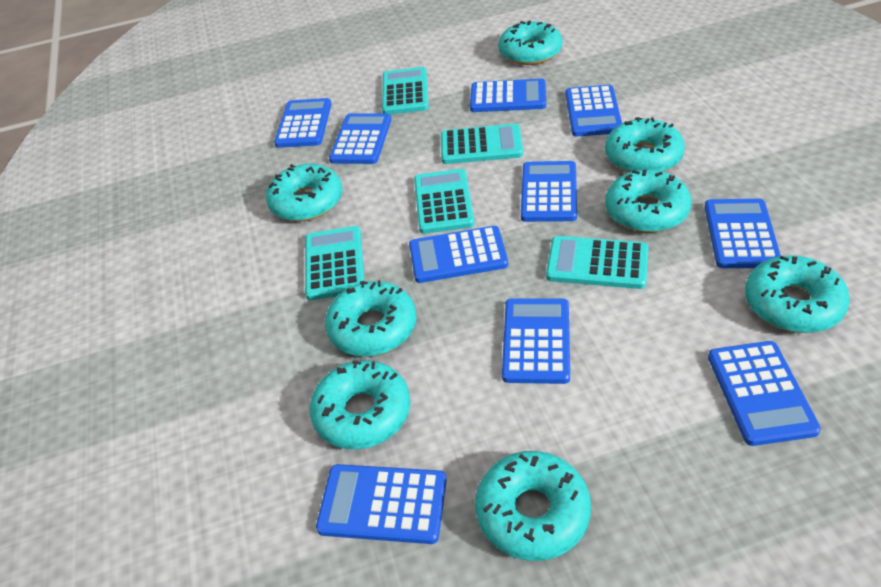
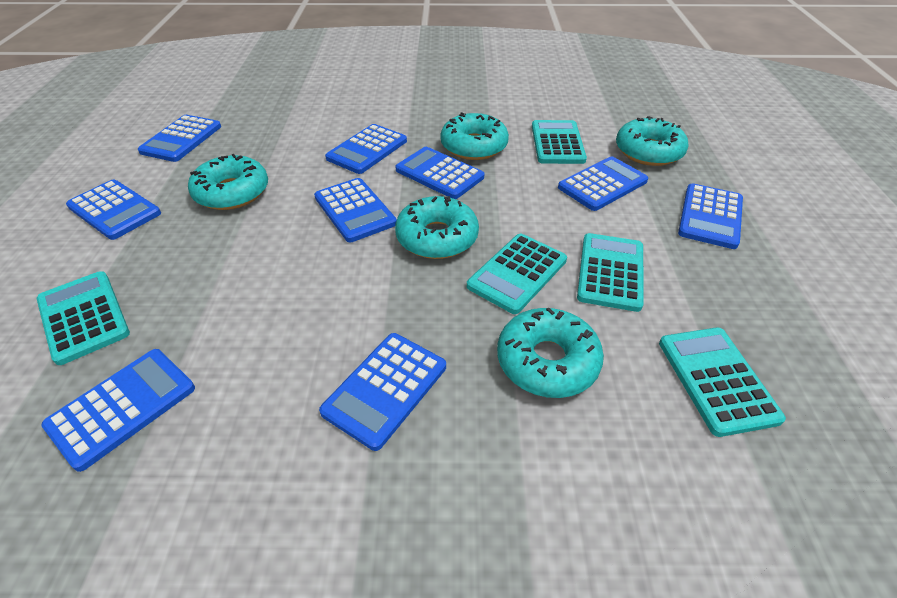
blue calculator: 10 -> 9
turquoise donut: 8 -> 5

